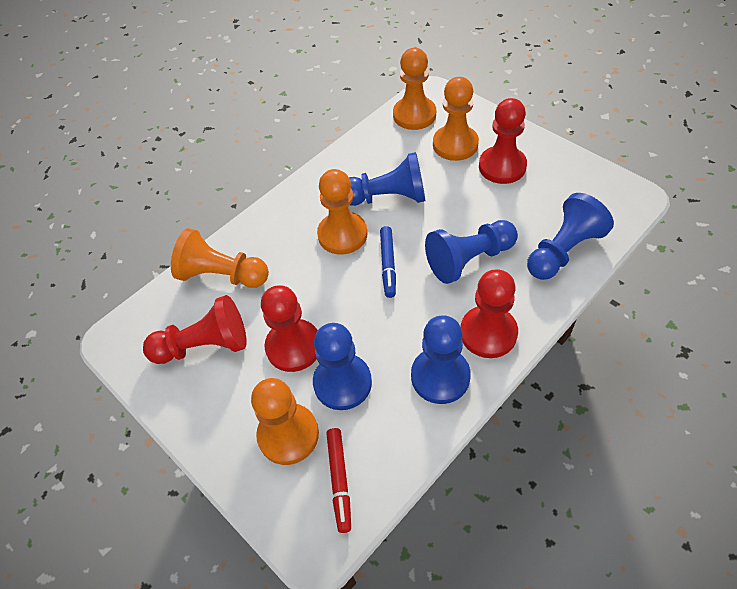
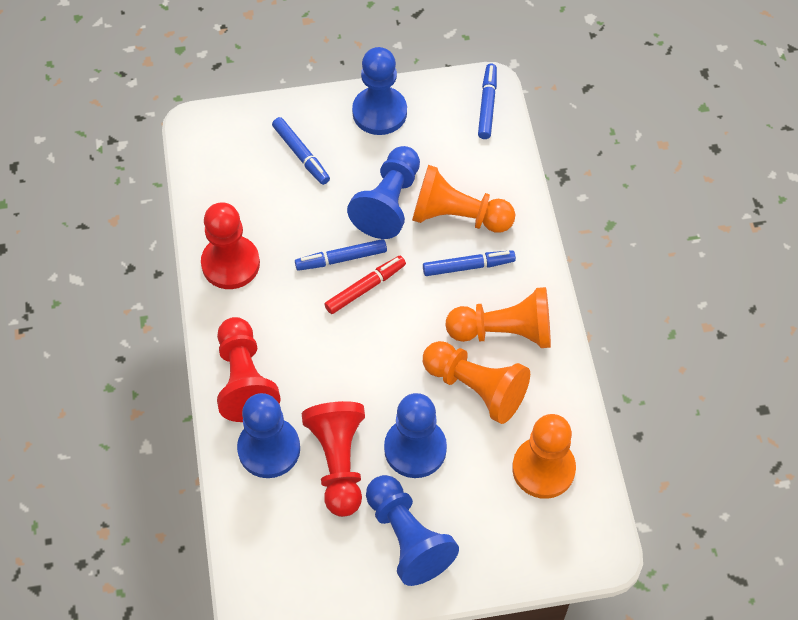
blue marker: 1 -> 4
orange pawn: 5 -> 4
red pawn: 4 -> 3

